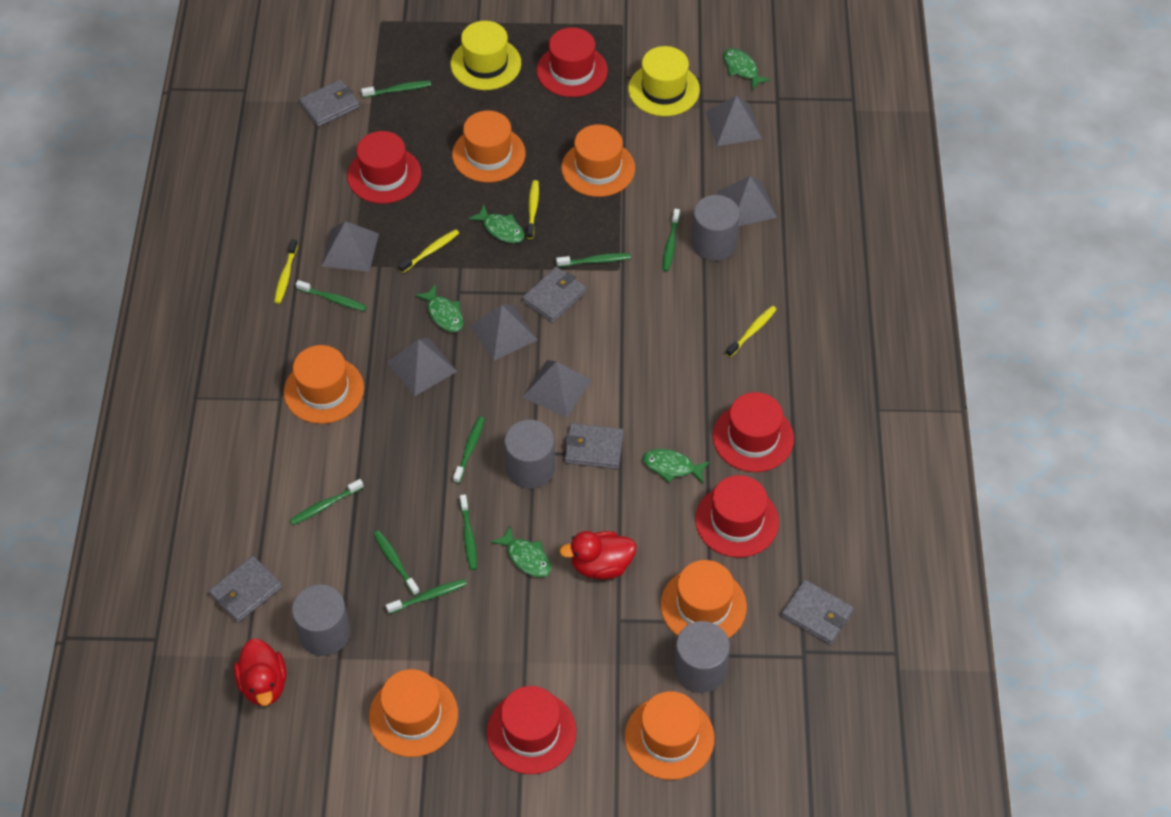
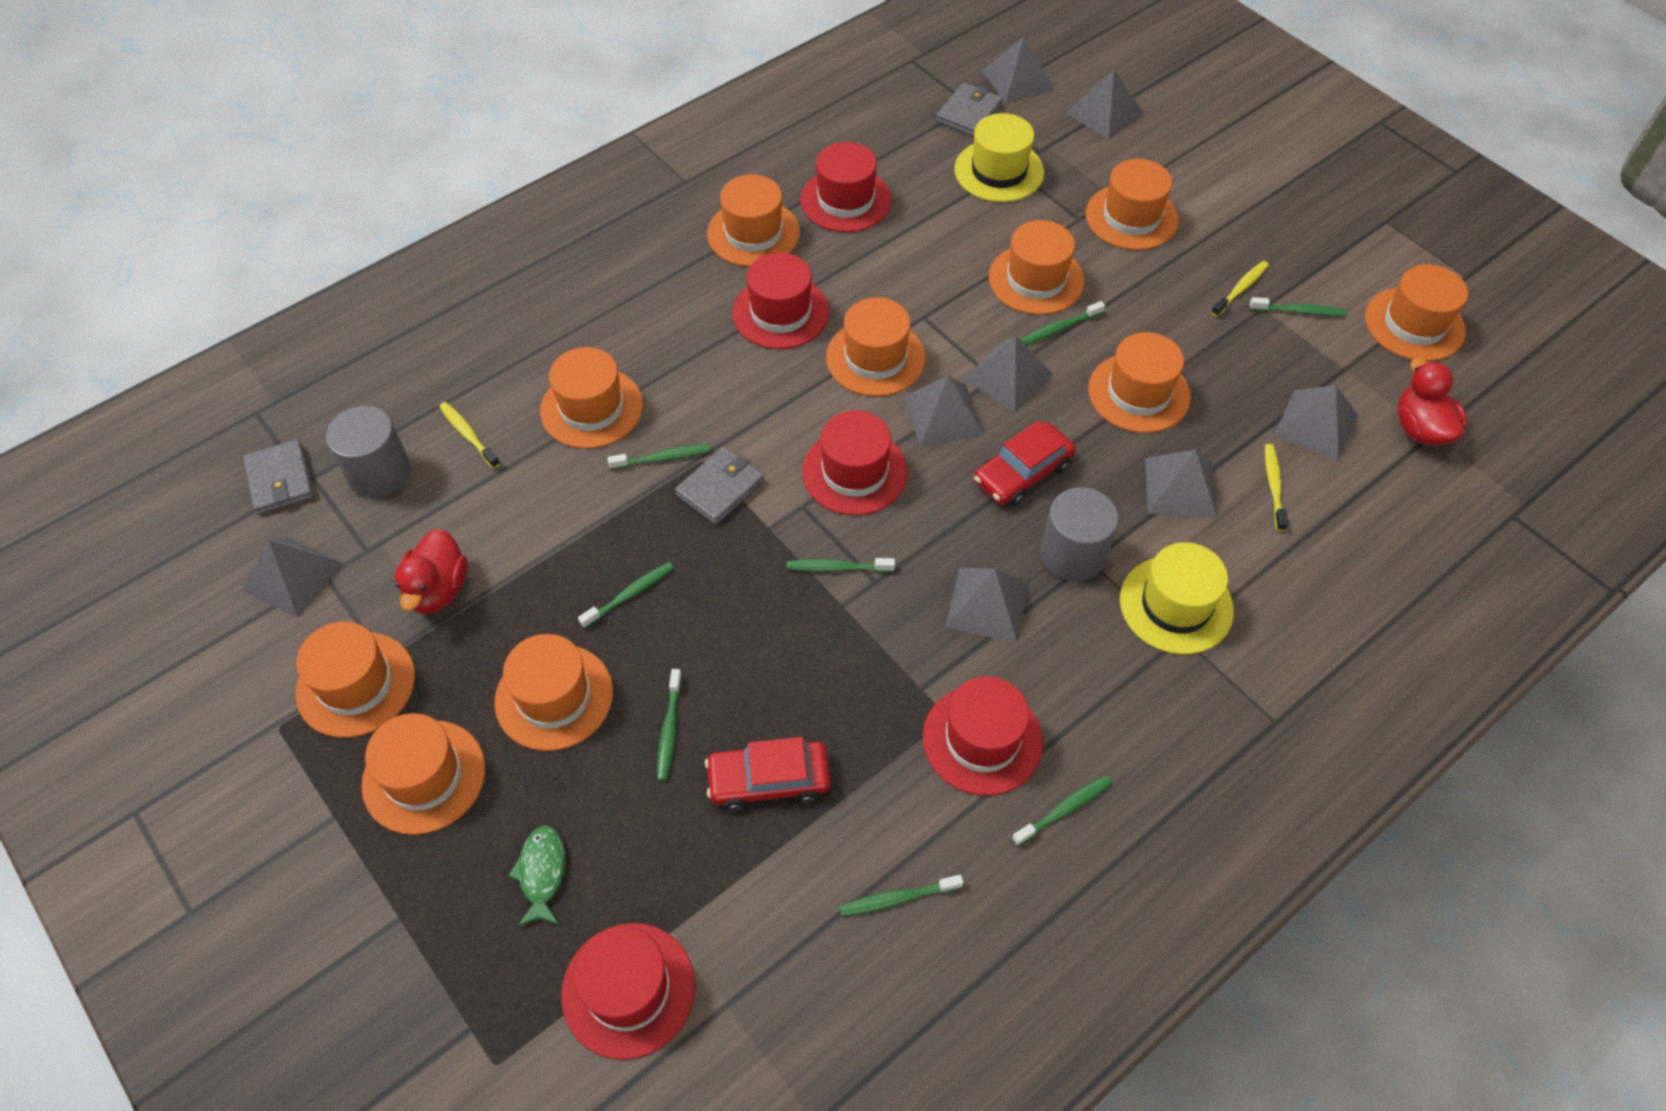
green fish: 5 -> 1
green toothbrush: 9 -> 8
grey cylinder: 4 -> 2
grey pyramid: 6 -> 8
grey wallet: 5 -> 3
orange hat: 6 -> 10
red car: 0 -> 2
yellow toothbrush: 4 -> 3

